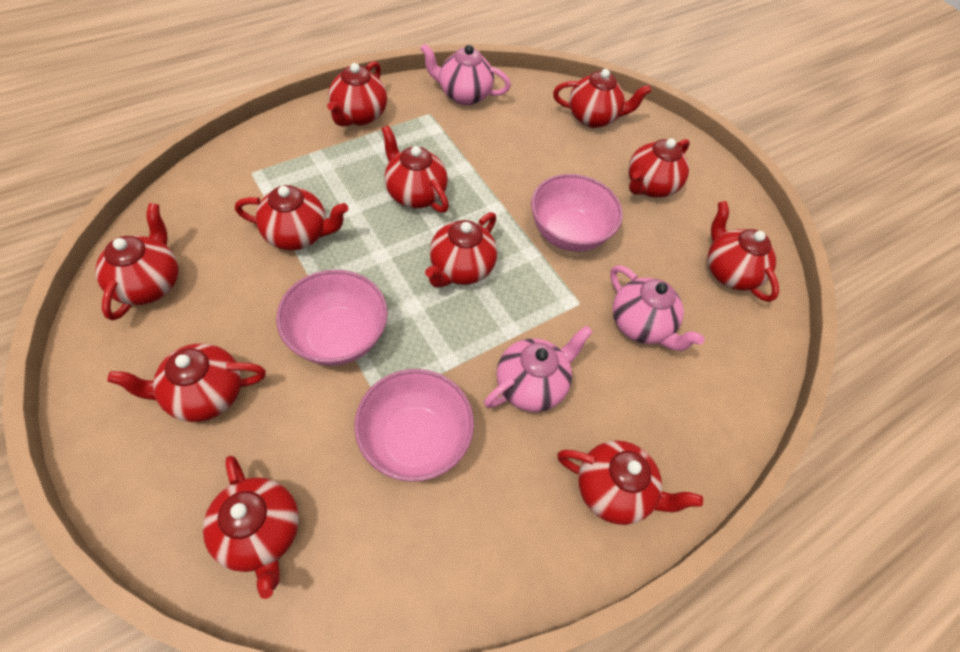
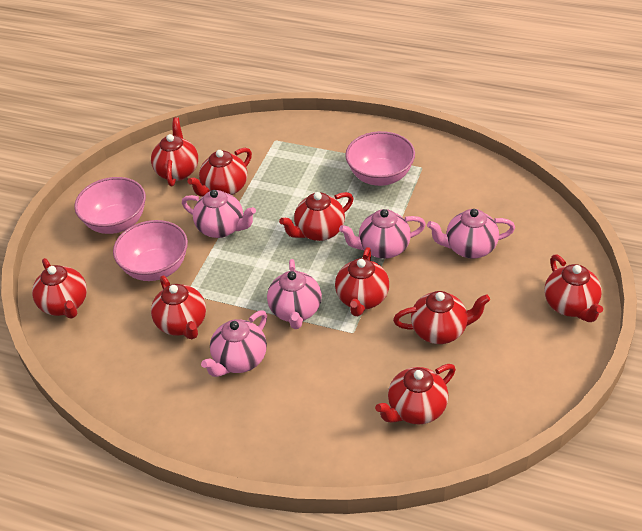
pink teapot: 3 -> 5
red teapot: 11 -> 9

